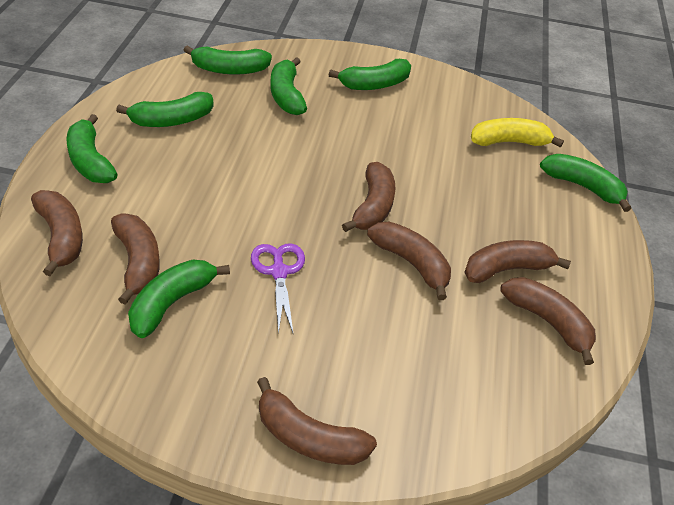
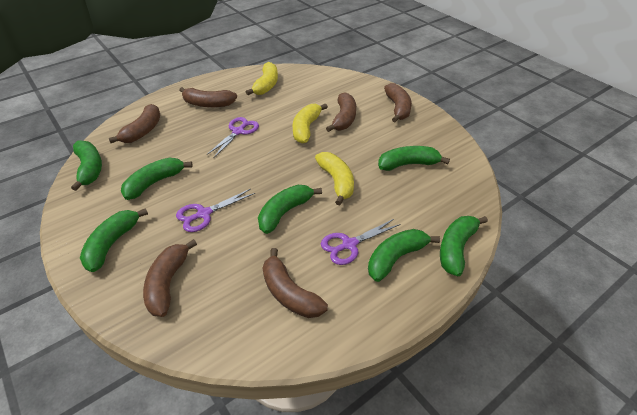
brown banana: 7 -> 6
purple scissors: 1 -> 3
yellow banana: 1 -> 3

